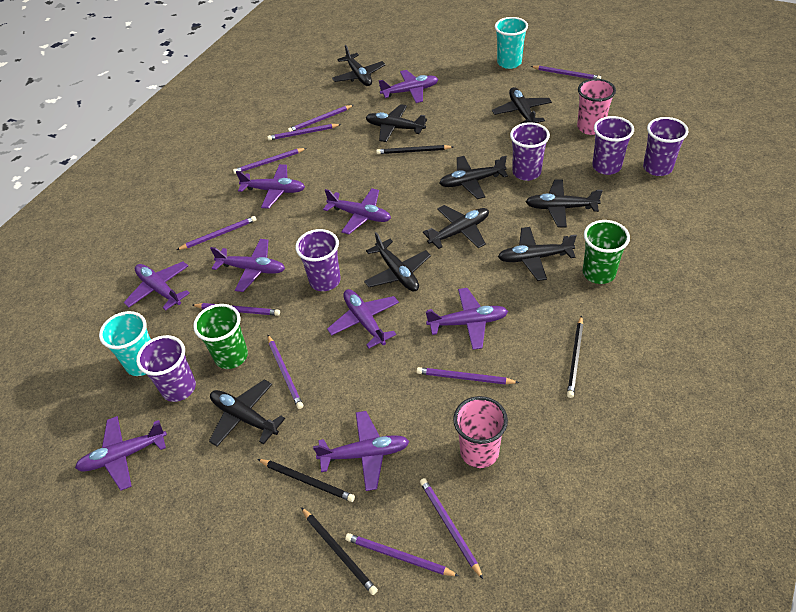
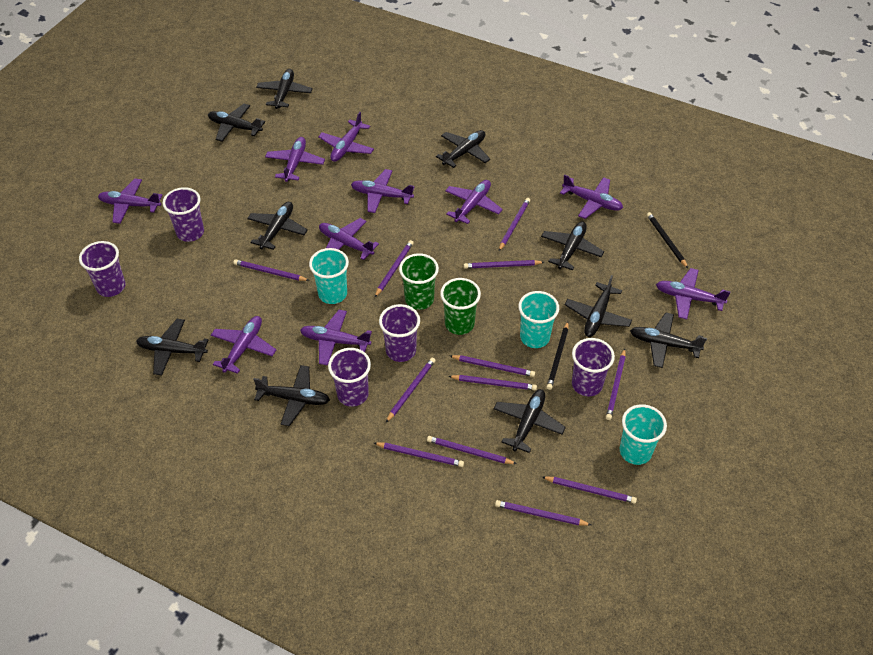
black pencil: 4 -> 2
black plane: 9 -> 10
pink cup: 2 -> 0
purple pencil: 10 -> 12
purple plane: 9 -> 10
turquoise cup: 2 -> 3

